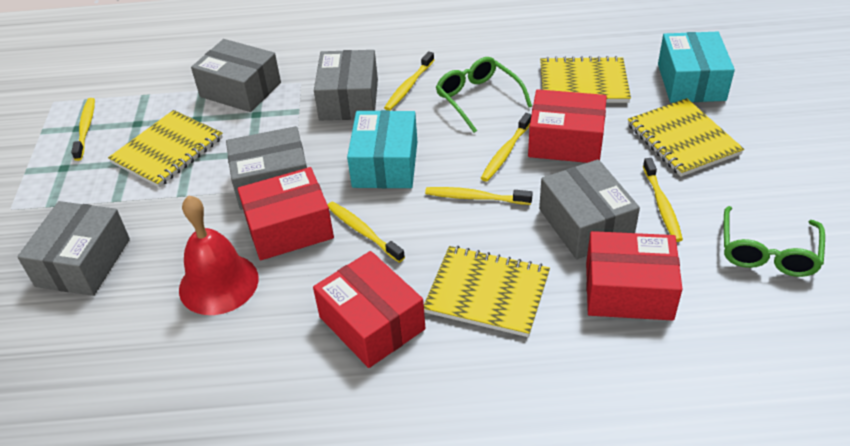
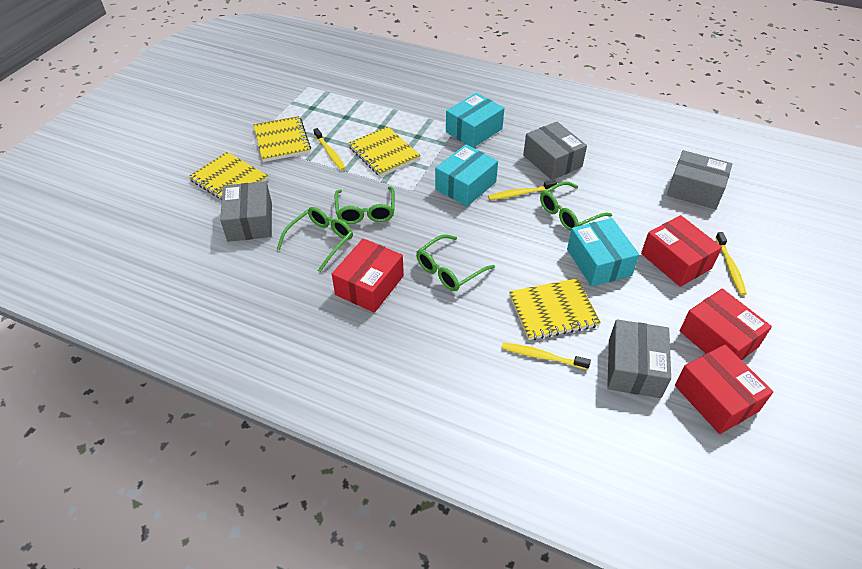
green glasses: 2 -> 4
grey box: 5 -> 4
red bell: 1 -> 0
turquoise box: 2 -> 3
yellow toothbrush: 6 -> 4

